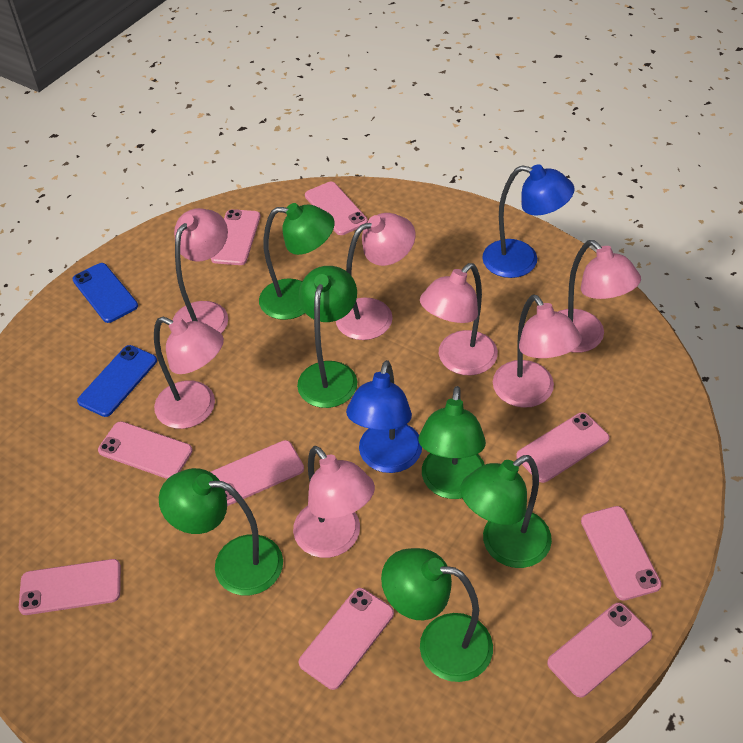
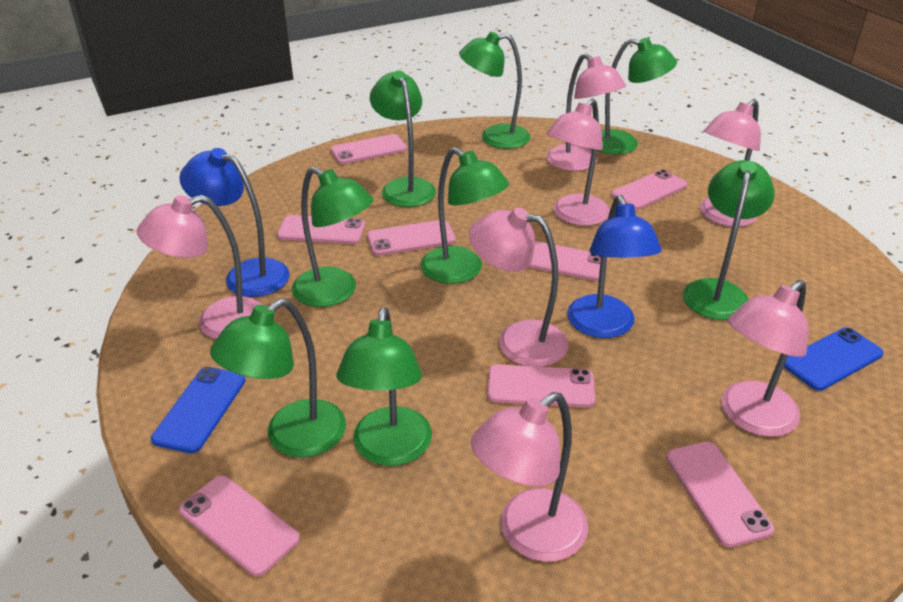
green lamp: 6 -> 8
pink phone: 9 -> 8

